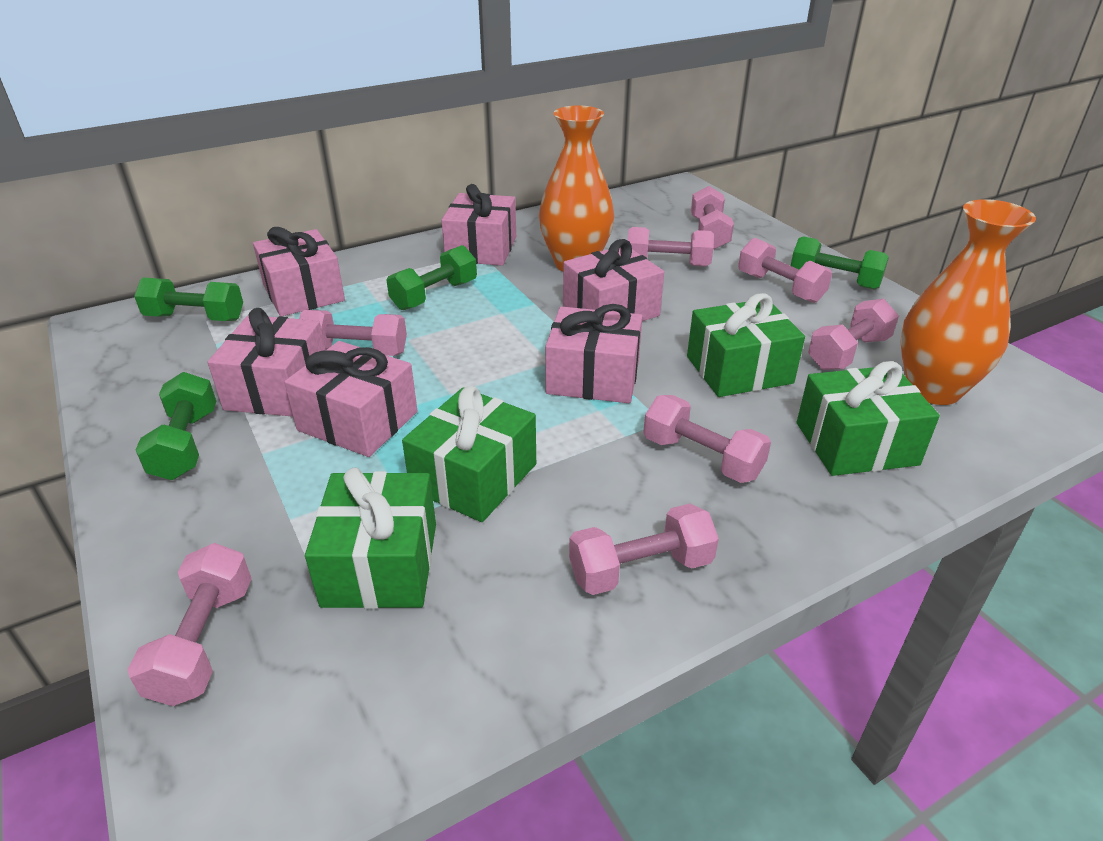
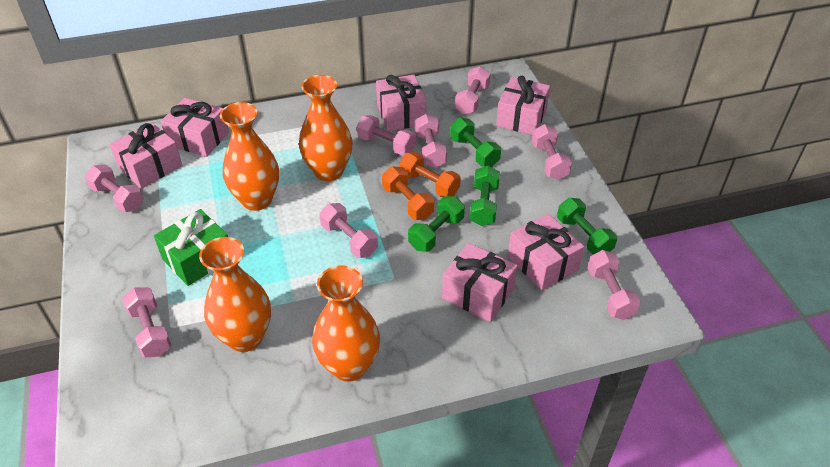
green gift: 4 -> 1
orange dumbbell: 0 -> 2
orange vase: 2 -> 4

